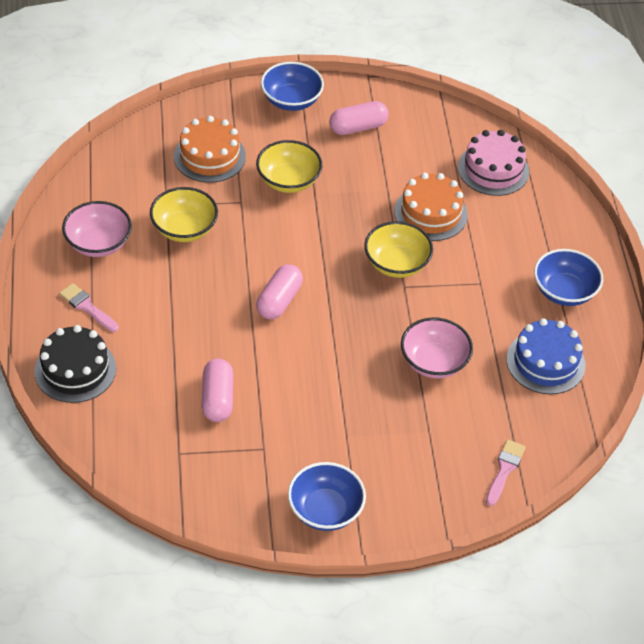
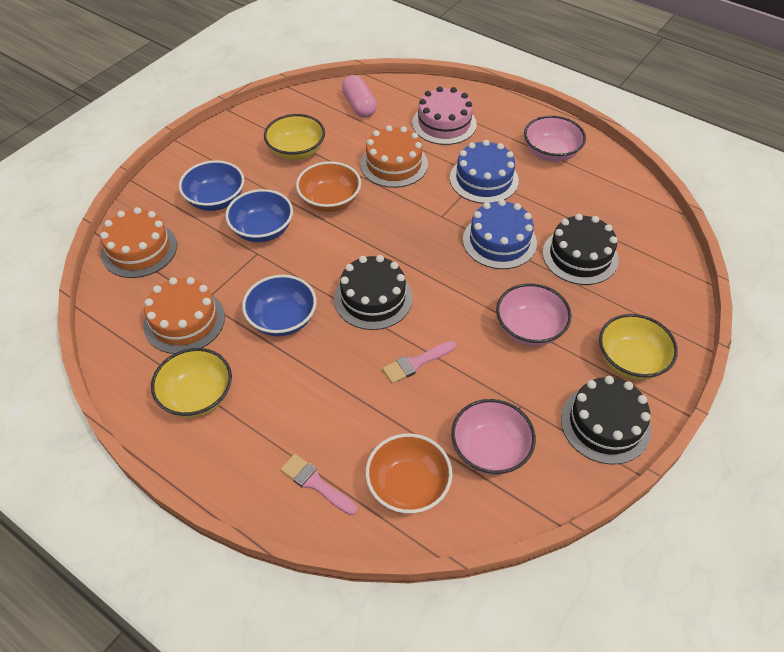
black cake: 1 -> 3
blue cake: 1 -> 2
orange bowl: 0 -> 2
orange cake: 2 -> 3
pink bowl: 2 -> 3
pink capsule: 3 -> 1

